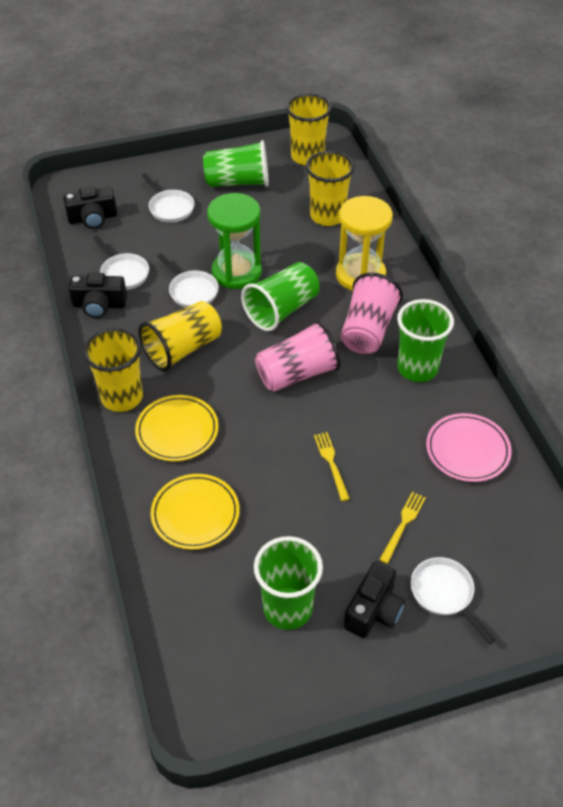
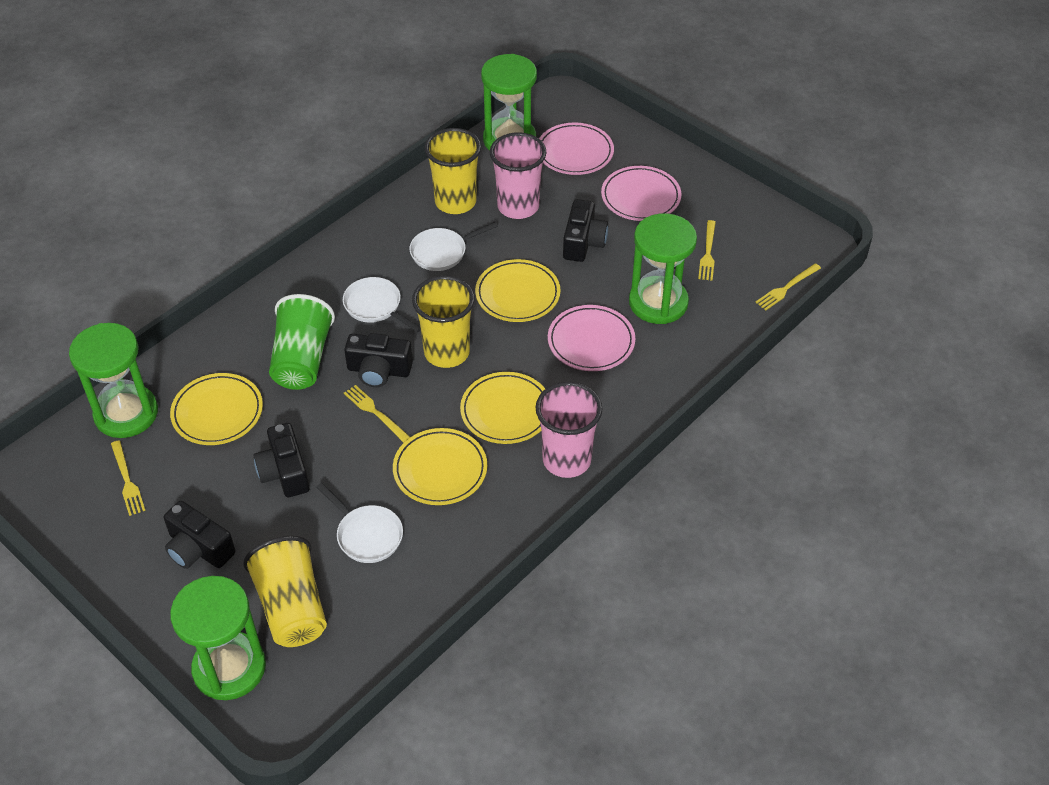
black camera: 3 -> 4
green cup: 4 -> 1
green hourglass: 1 -> 4
pink plate: 1 -> 3
white pan: 4 -> 3
yellow cup: 4 -> 3
yellow fork: 2 -> 4
yellow hourglass: 1 -> 0
yellow plate: 2 -> 4

